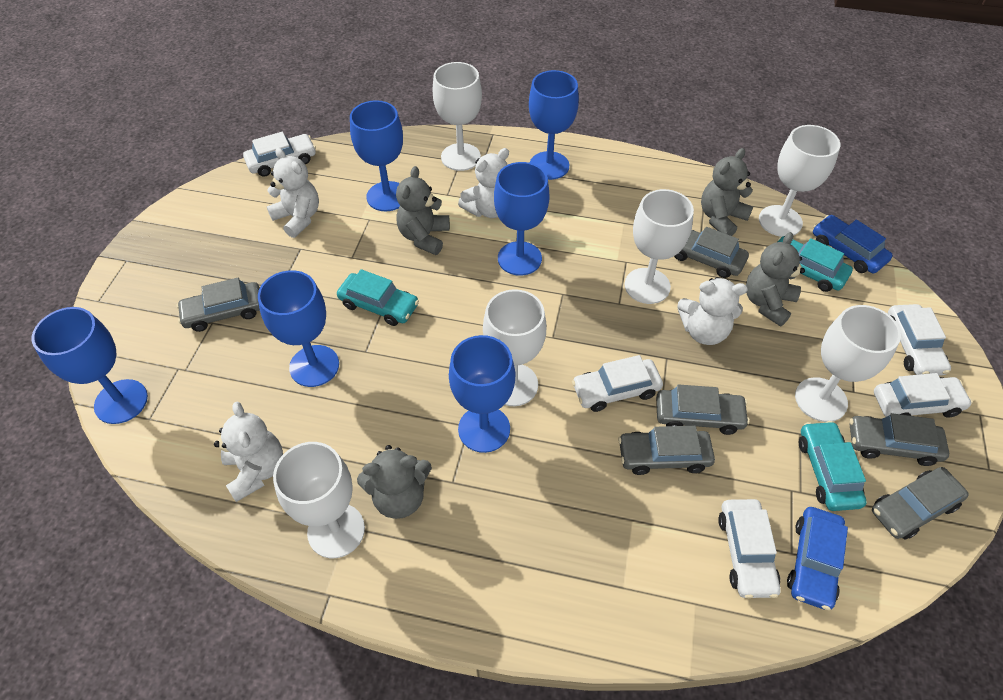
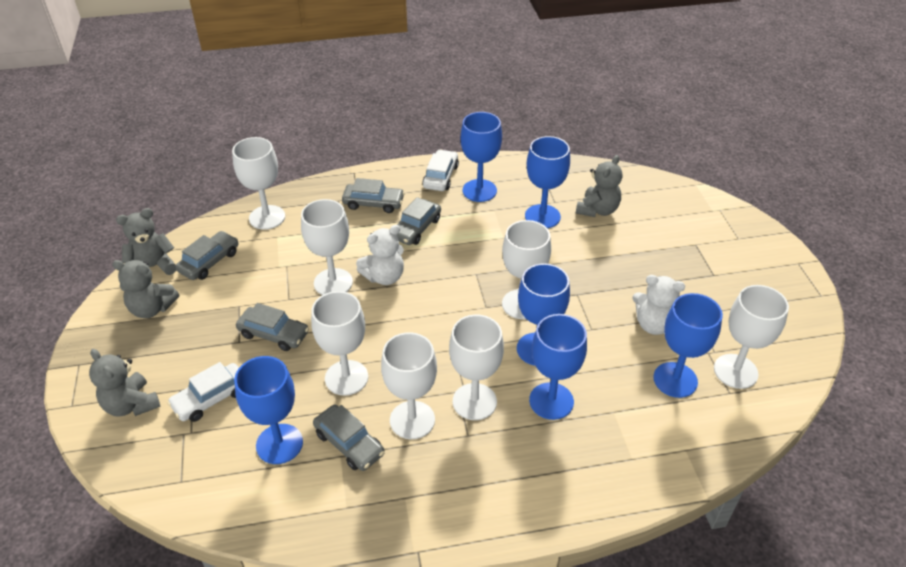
blue car: 2 -> 0
grey car: 6 -> 5
turquoise car: 3 -> 0
white car: 5 -> 2
white goblet: 6 -> 7
white teddy bear: 4 -> 2

